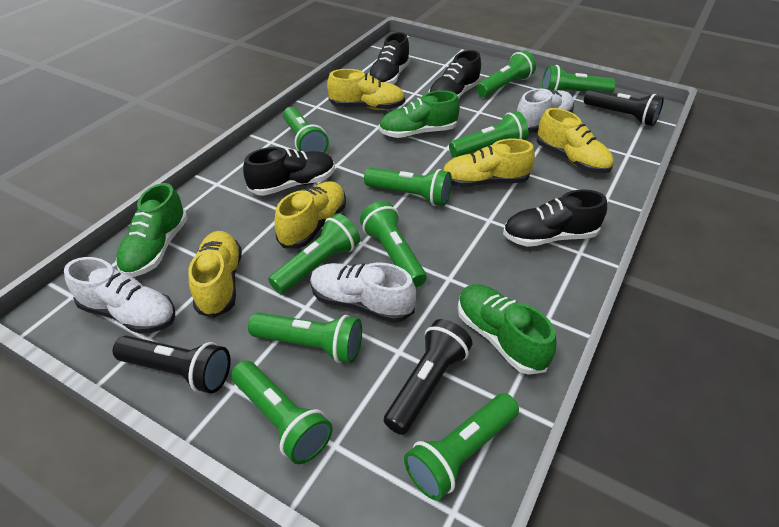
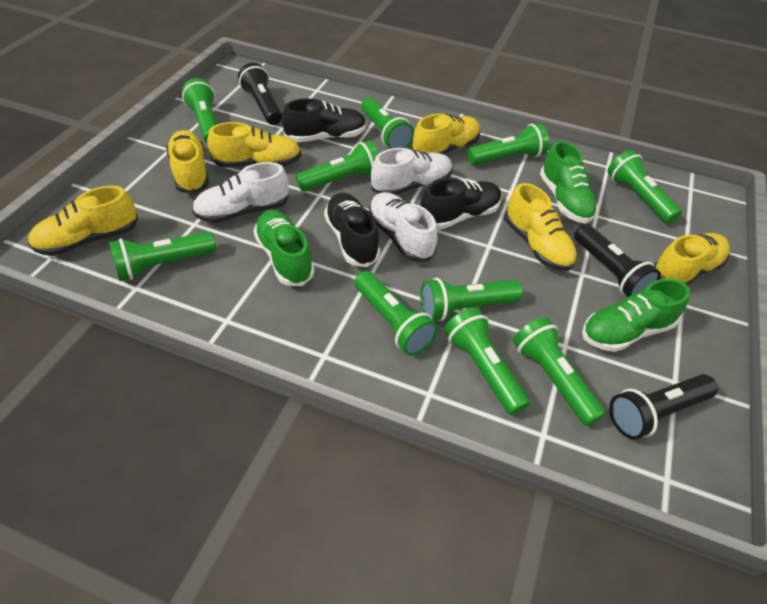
black shoe: 4 -> 3
yellow shoe: 5 -> 6

